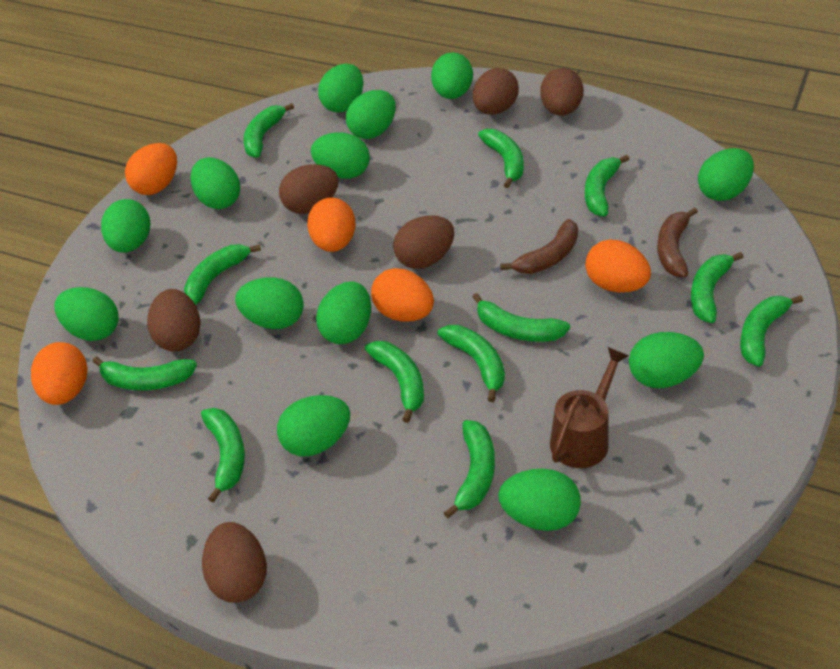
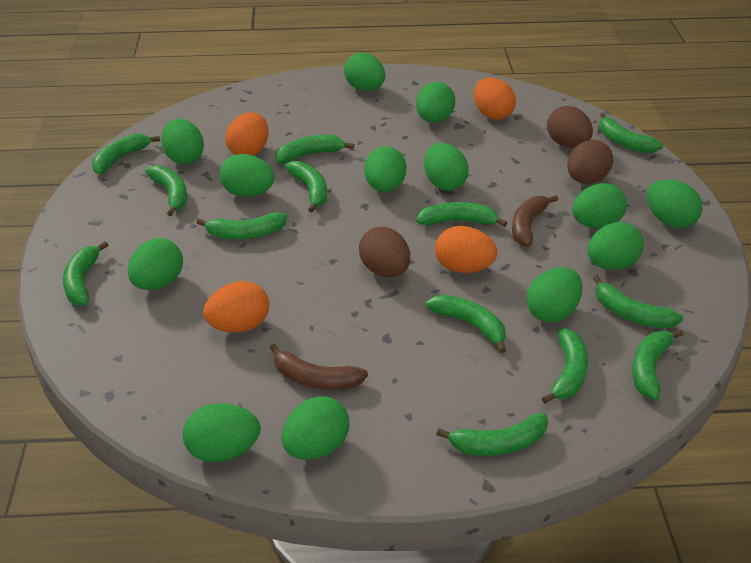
brown egg: 6 -> 3
brown watering can: 1 -> 0
green banana: 12 -> 13
orange egg: 5 -> 4

